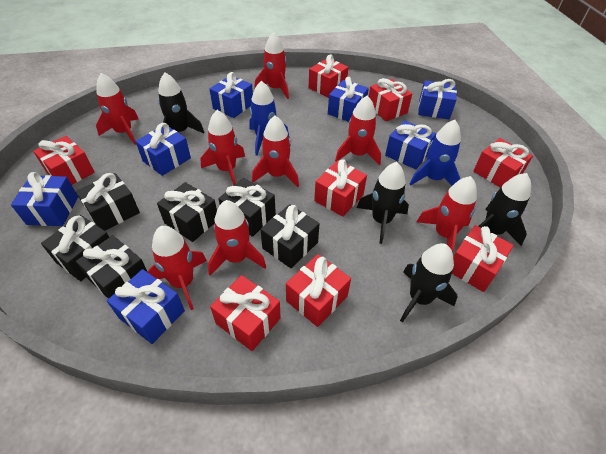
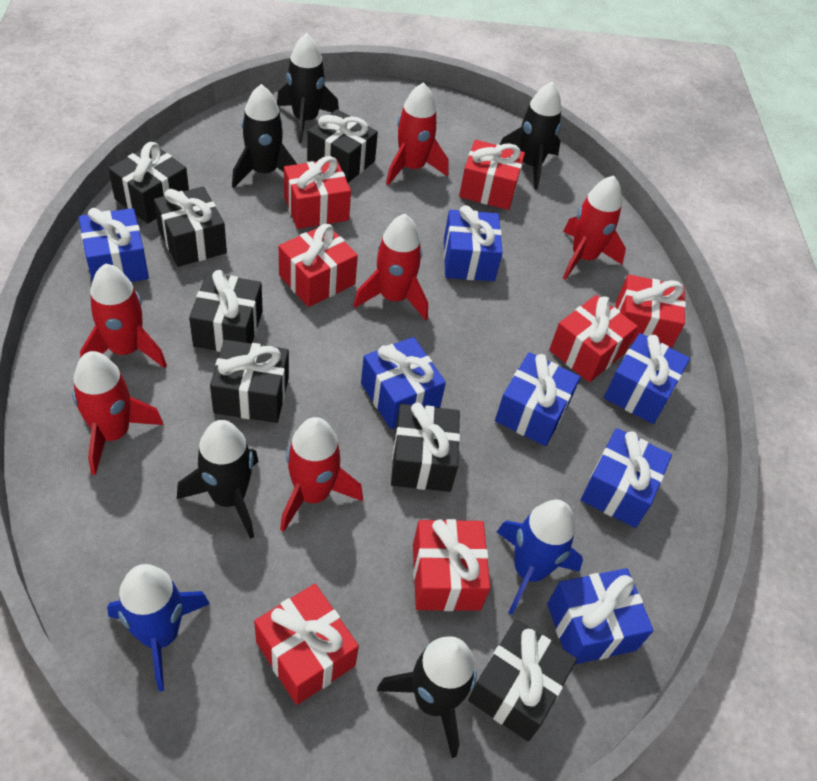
black gift: 6 -> 7
black rocket: 4 -> 5
red gift: 8 -> 7
red rocket: 8 -> 6

